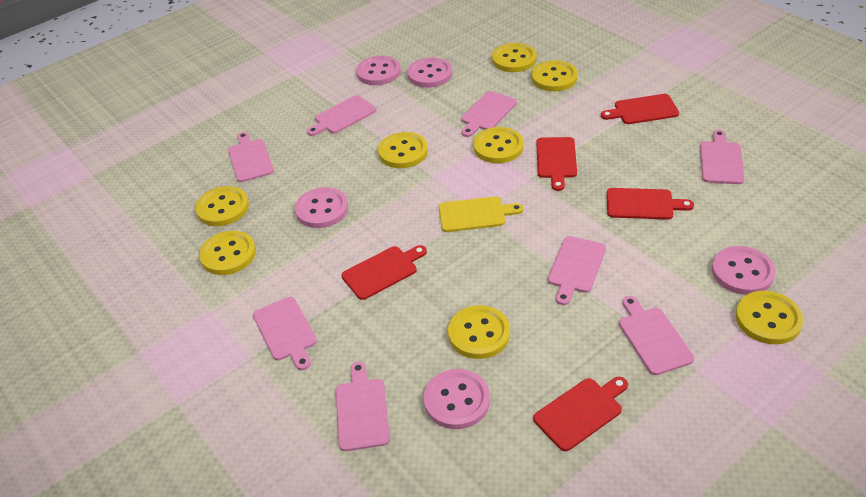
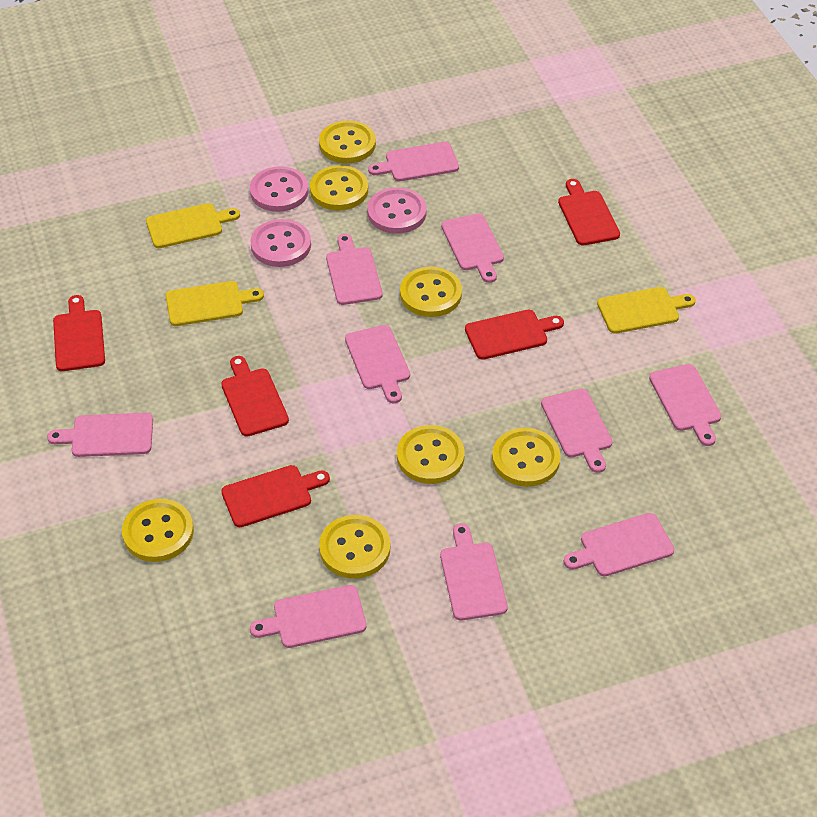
pink button: 5 -> 3
pink cutting board: 8 -> 10
yellow button: 8 -> 7
yellow cutting board: 1 -> 3

